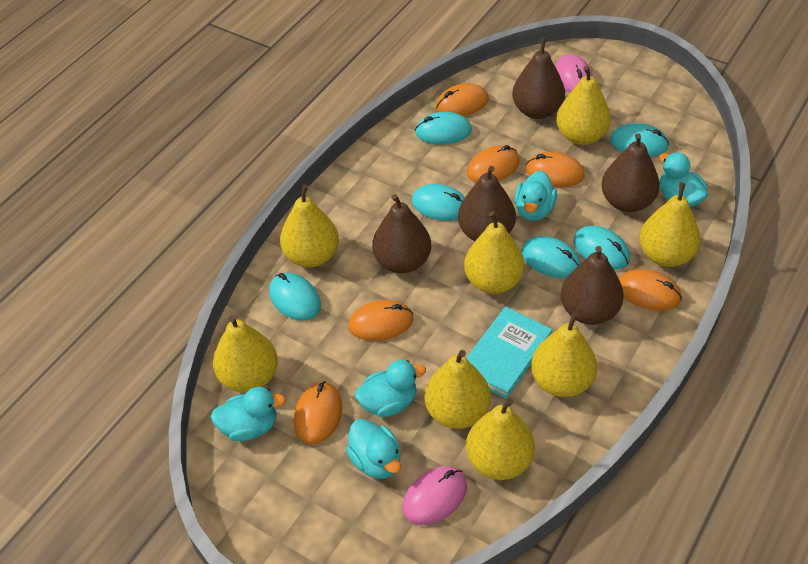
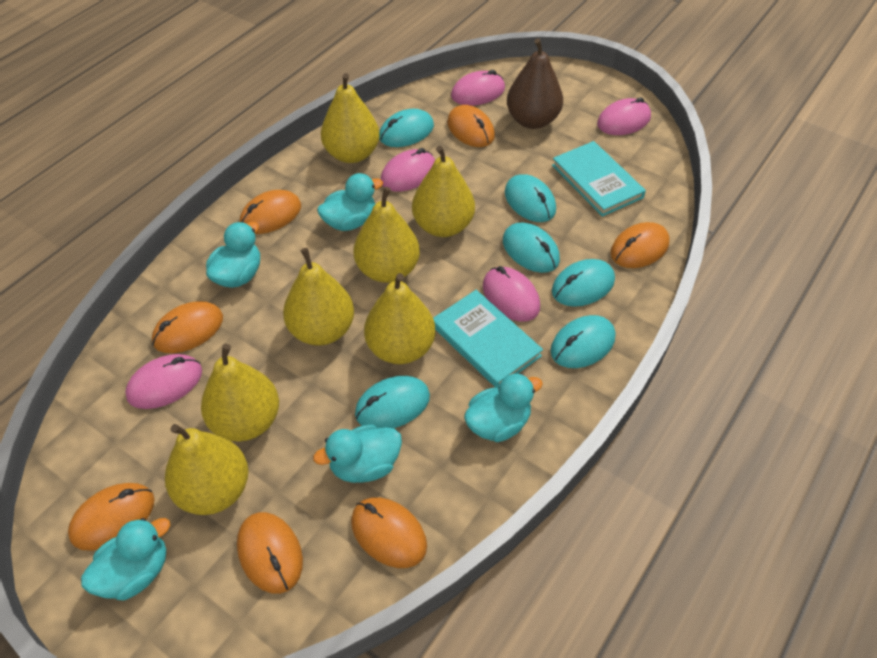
brown pear: 5 -> 1
orange mouse: 6 -> 7
pink mouse: 2 -> 5
turquoise book: 1 -> 2
yellow pear: 8 -> 7

